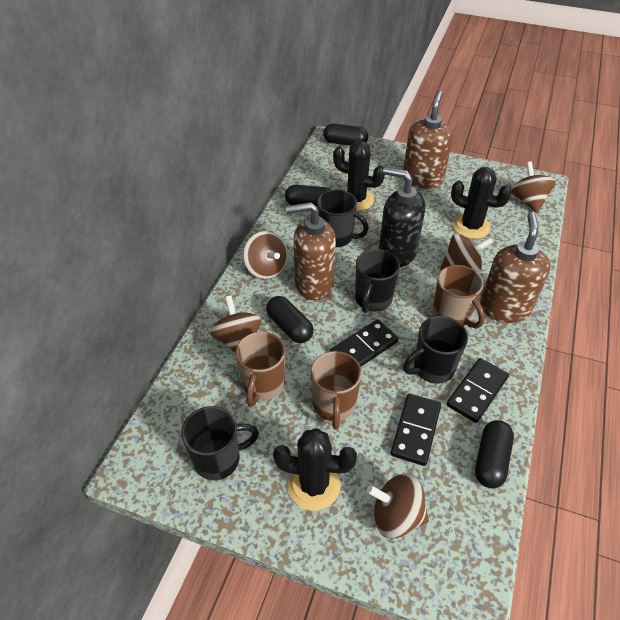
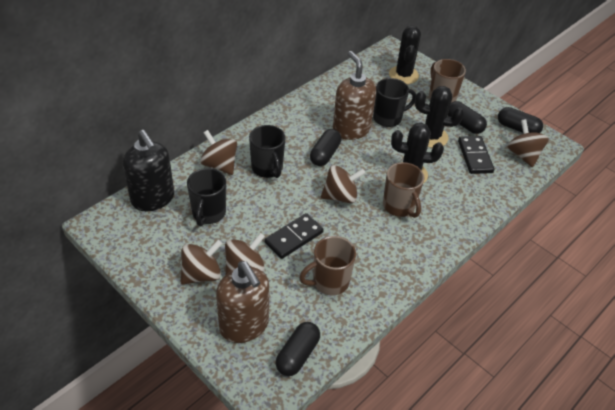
black domino: 3 -> 2
black mug: 4 -> 3
brown soap dispenser: 3 -> 2

